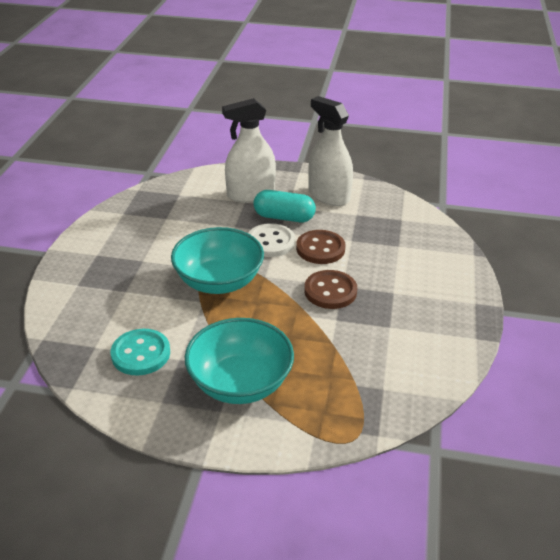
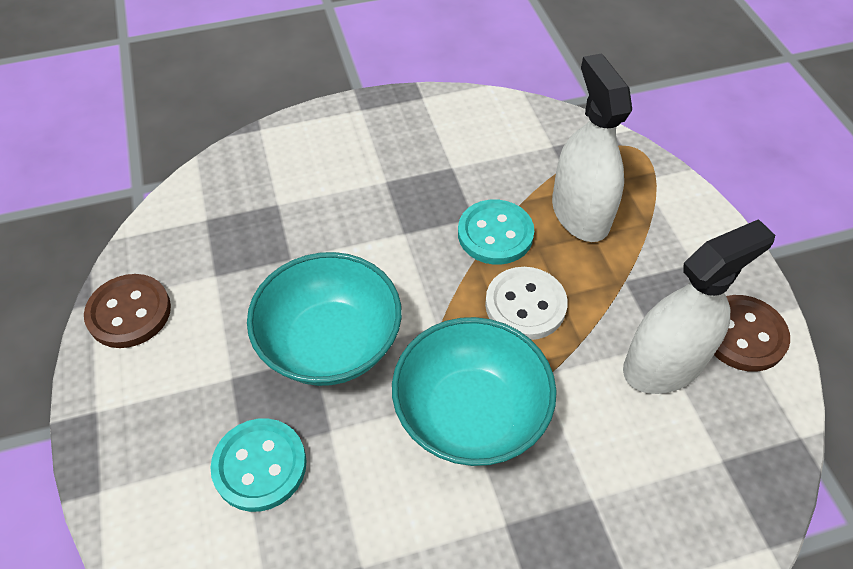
turquoise button: 1 -> 2
turquoise capsule: 1 -> 0

